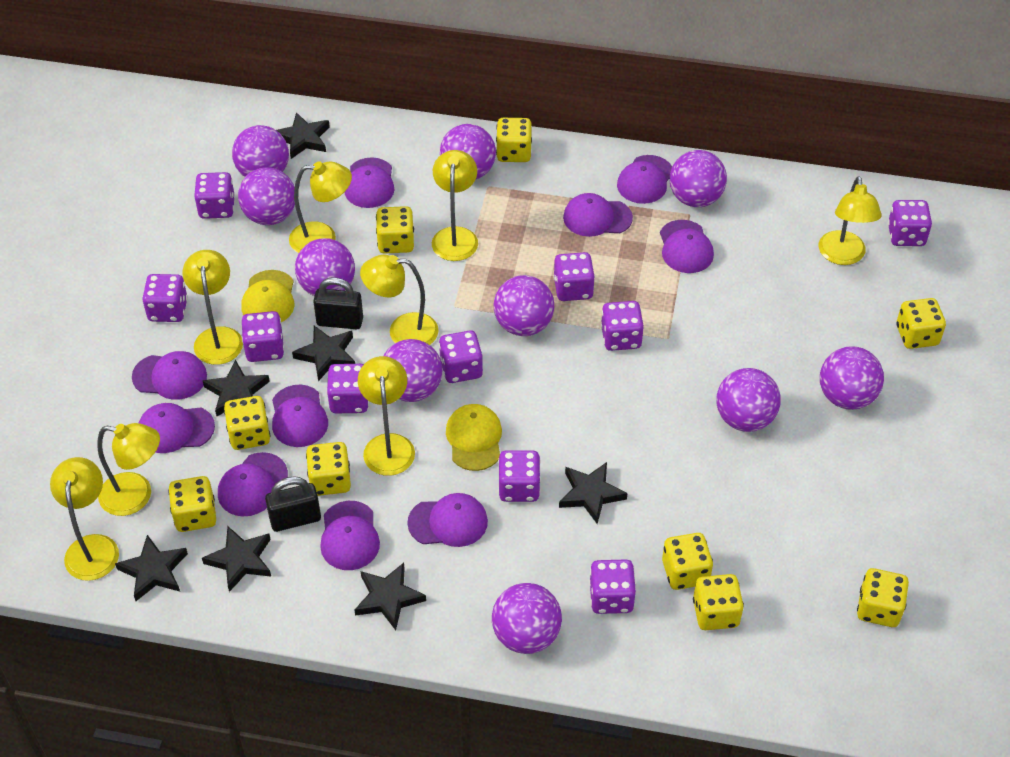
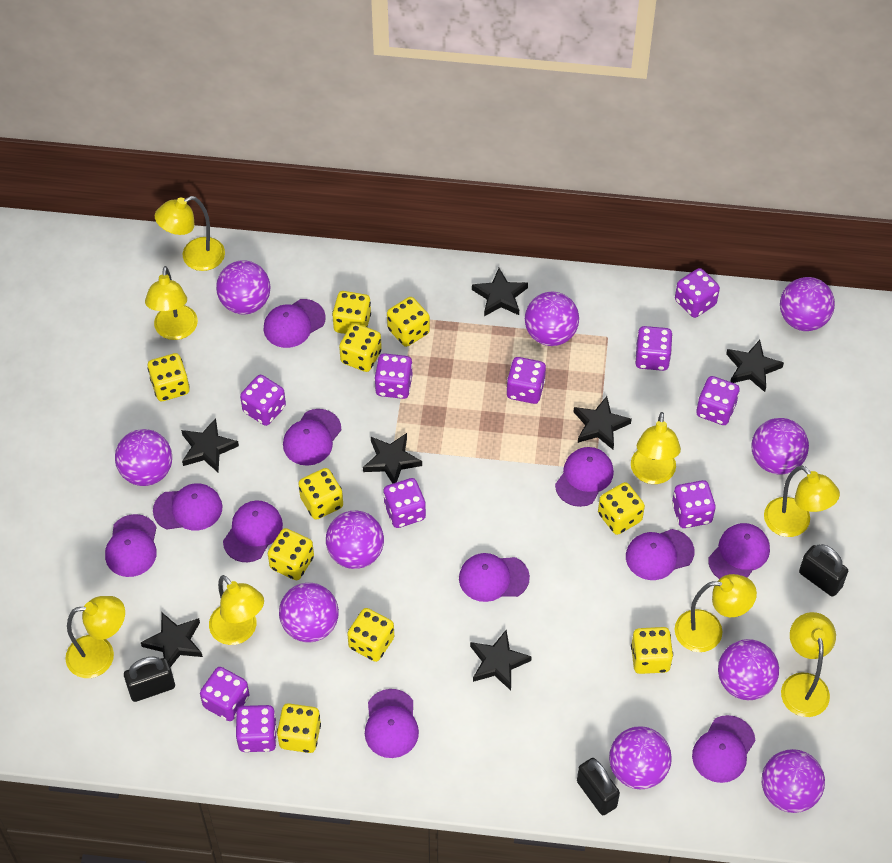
black padlock: 2 -> 3
purple cap: 10 -> 11
yellow cap: 2 -> 0
yellow dice: 9 -> 10

